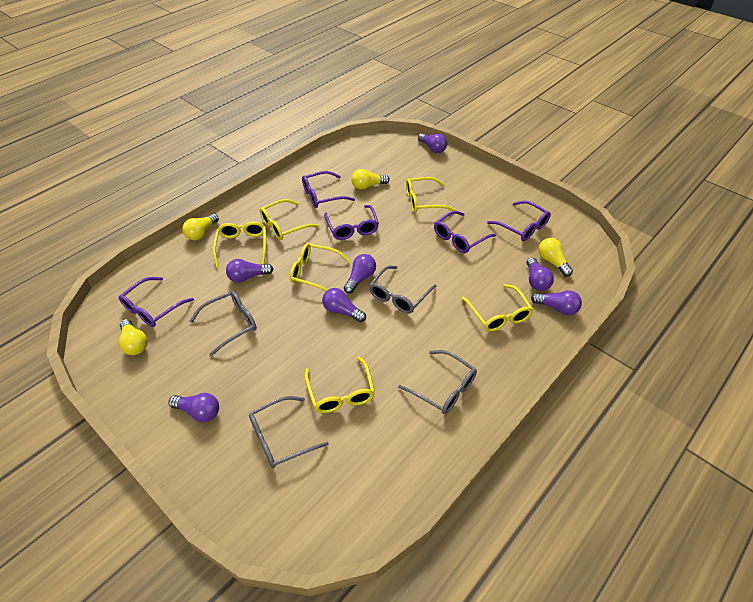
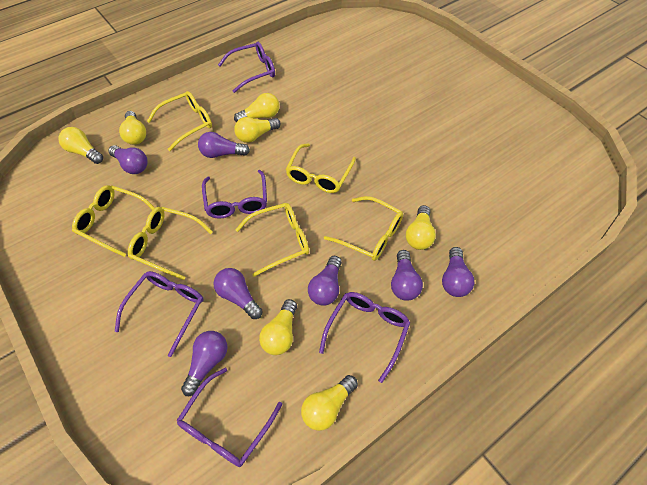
grey glasses: 4 -> 0
yellow light bulb: 4 -> 7

